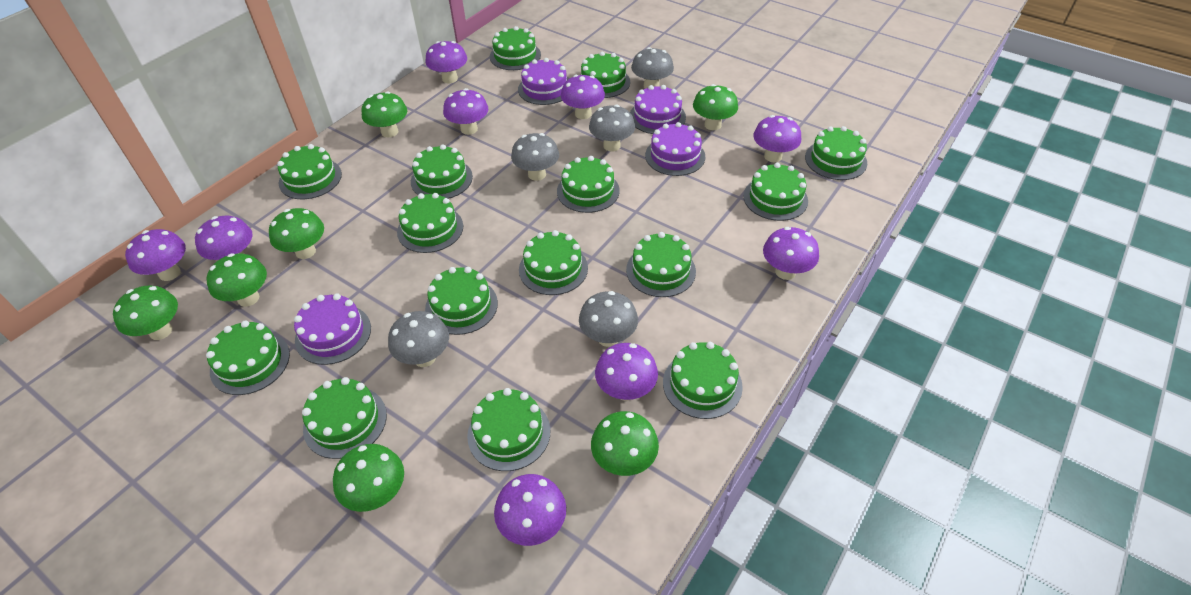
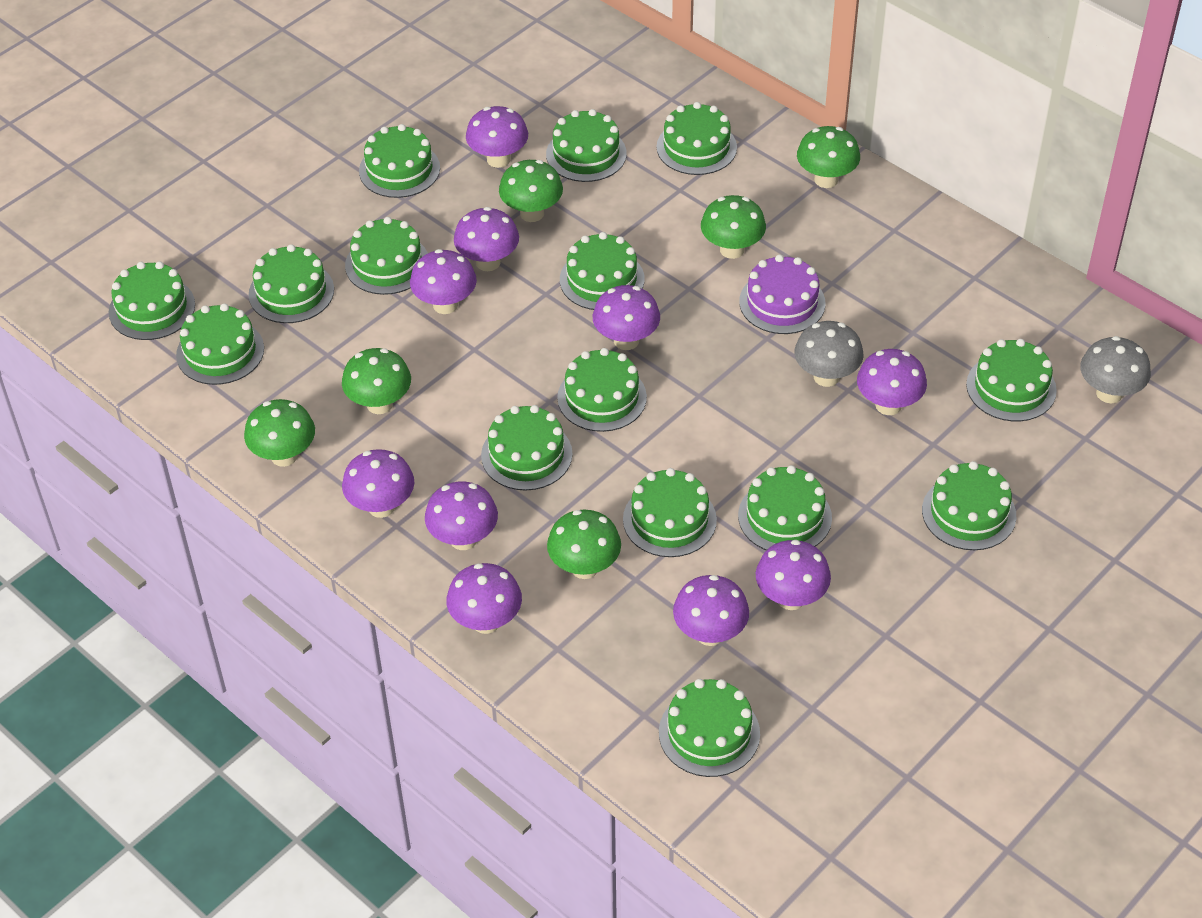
green mushroom: 7 -> 6
grey mushroom: 5 -> 2
purple cake: 4 -> 1
purple mushroom: 9 -> 10

